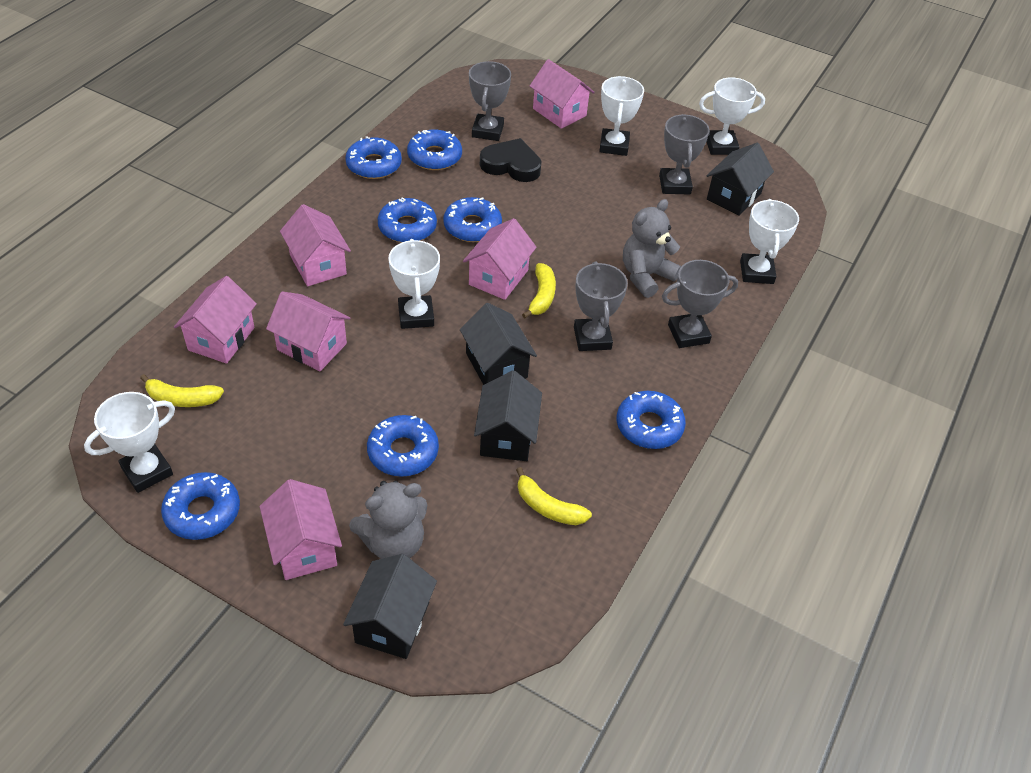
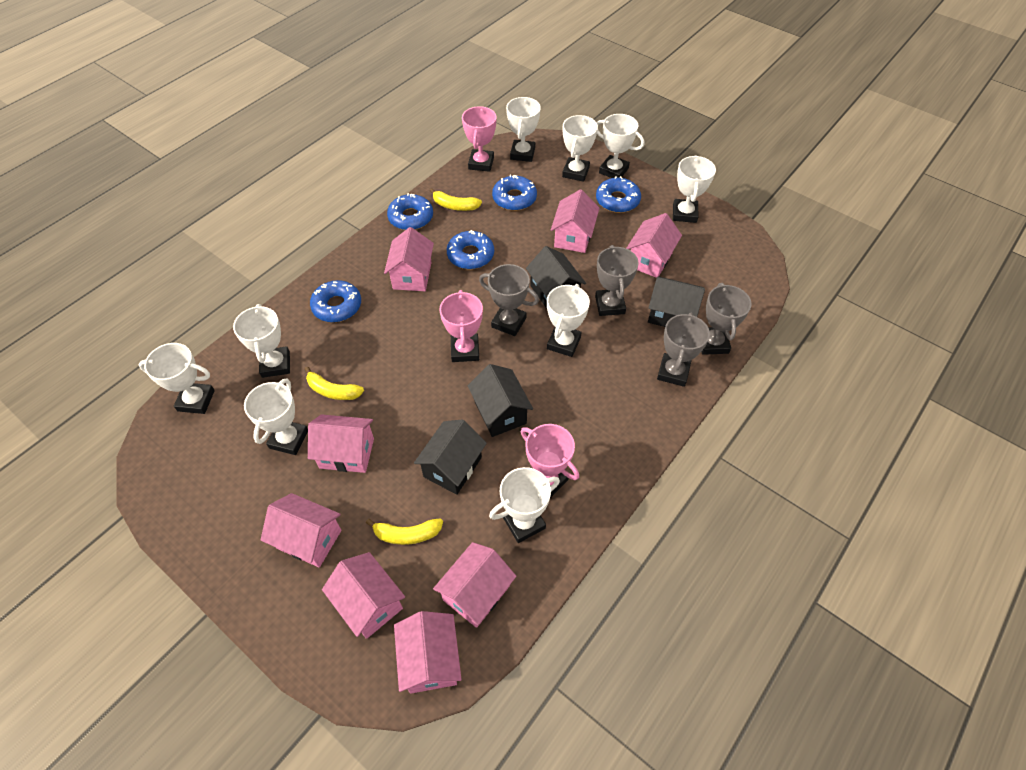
black heart: 1 -> 0
blue donut: 7 -> 5
grey teddy bear: 2 -> 0
pink house: 6 -> 8
pink trophy: 0 -> 3
white trophy: 5 -> 9

